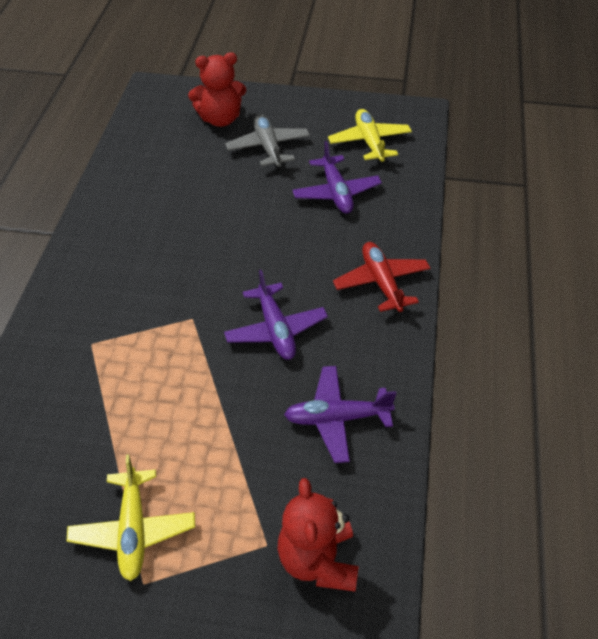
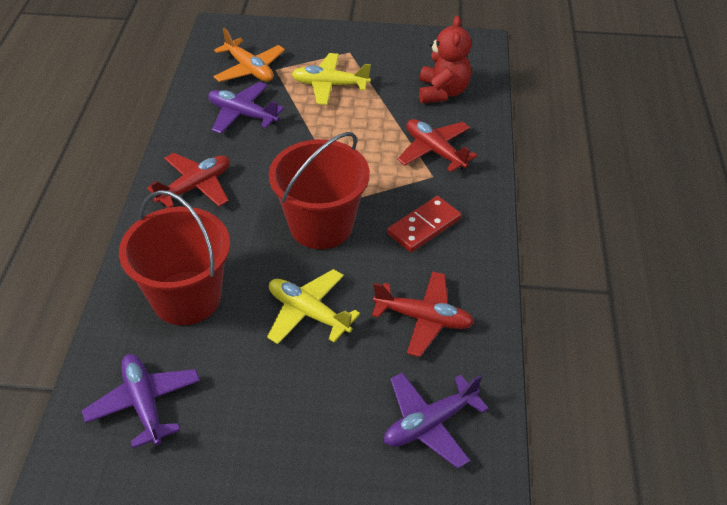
grey plane: 1 -> 0
orange plane: 0 -> 1
red bucket: 0 -> 2
red domino: 0 -> 1
red plane: 1 -> 3
red teddy bear: 2 -> 1

